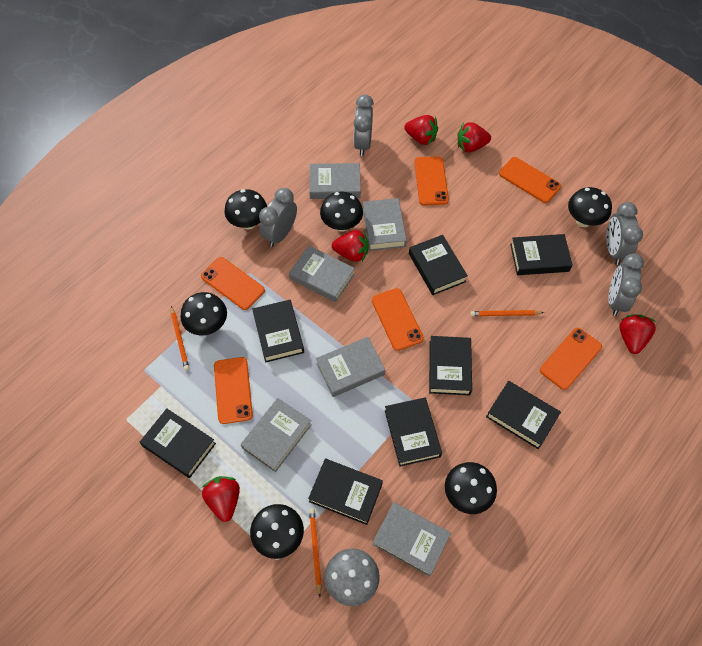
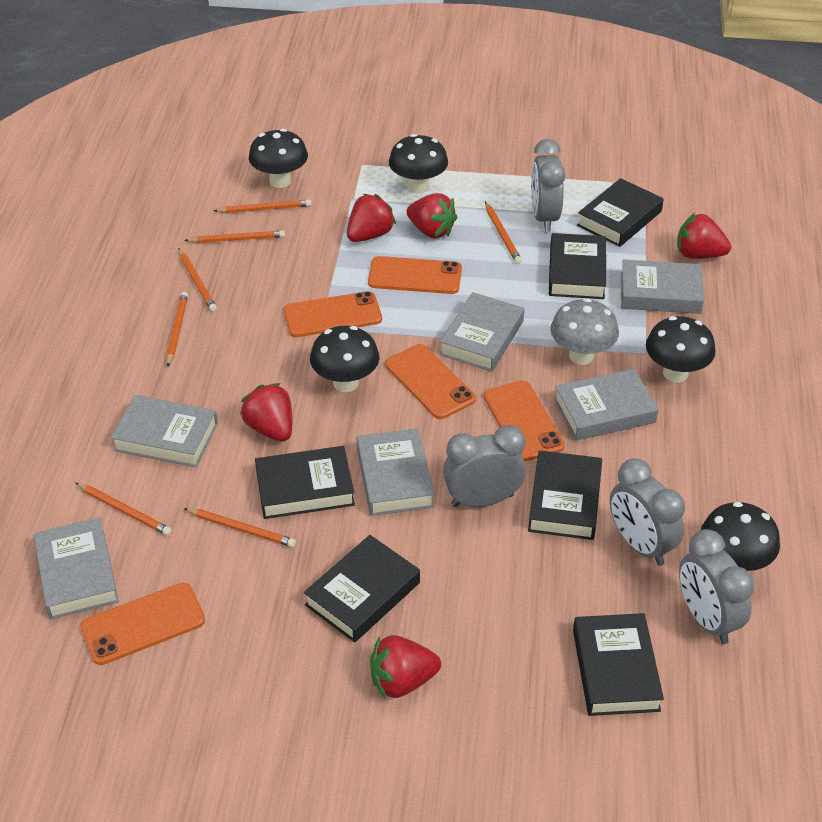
black book: 8 -> 6
black mushroom: 6 -> 5
orange pencil: 3 -> 7
orange phone: 6 -> 5

